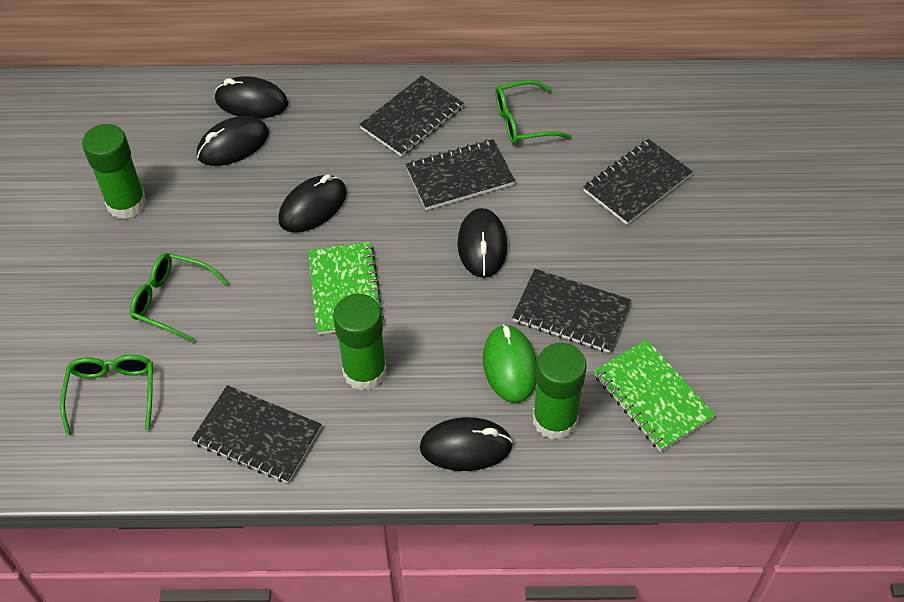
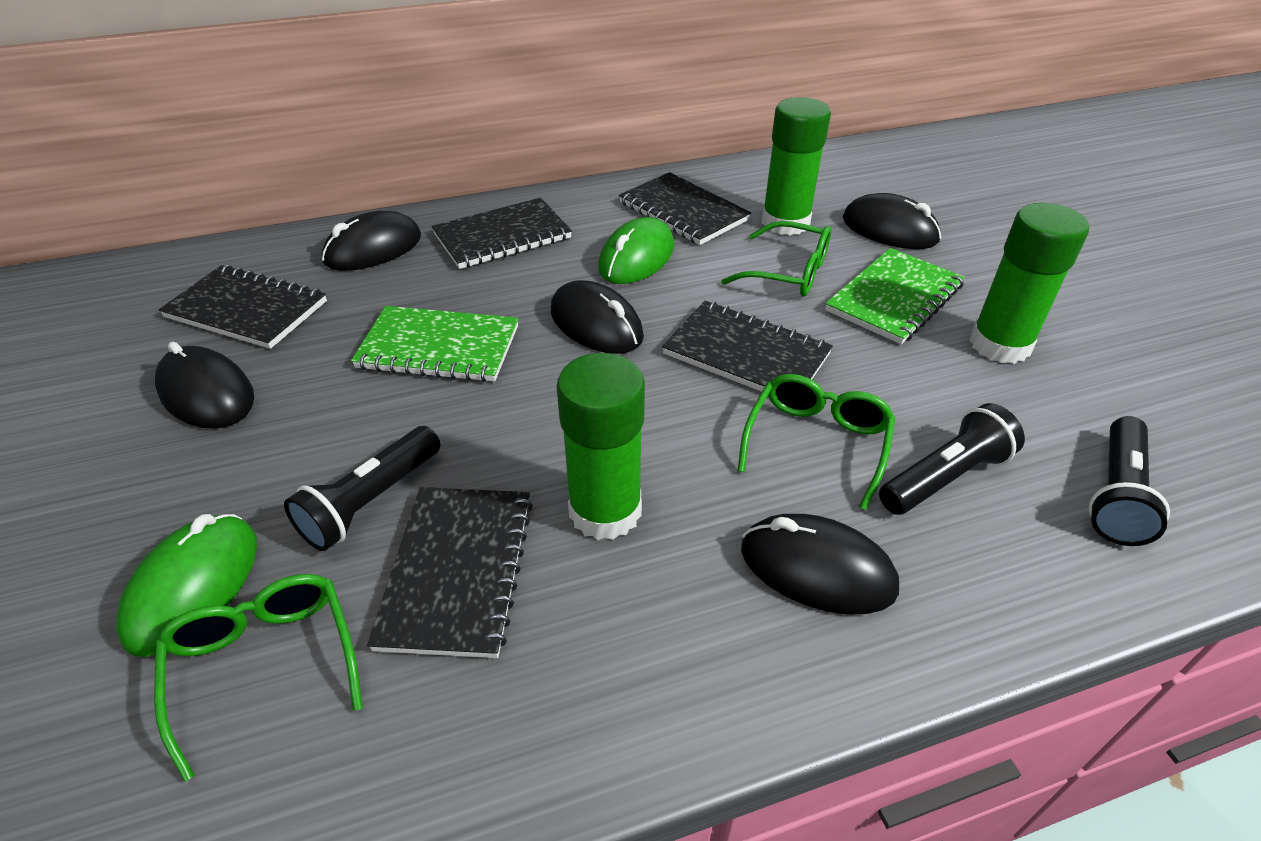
black flashlight: 0 -> 3
green mouse: 1 -> 2

